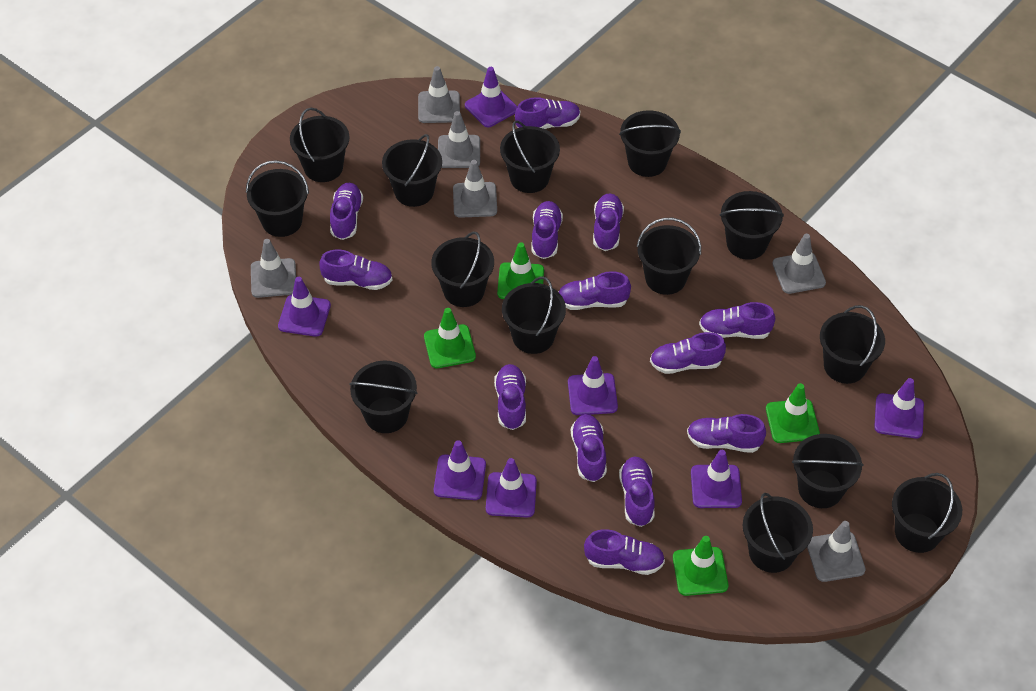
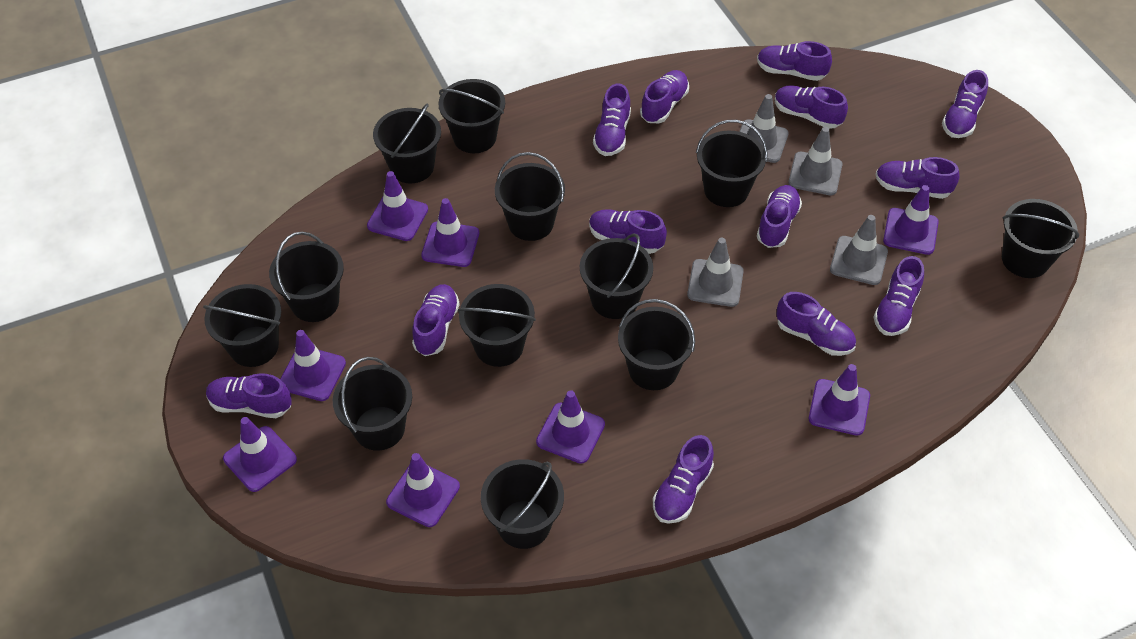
black bucket: 14 -> 12
green traffic cone: 4 -> 0
grey traffic cone: 6 -> 4
purple traffic cone: 7 -> 8

